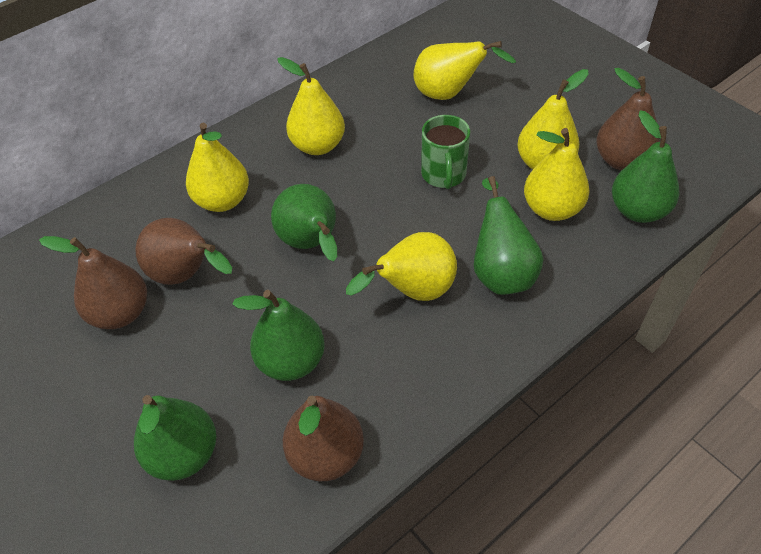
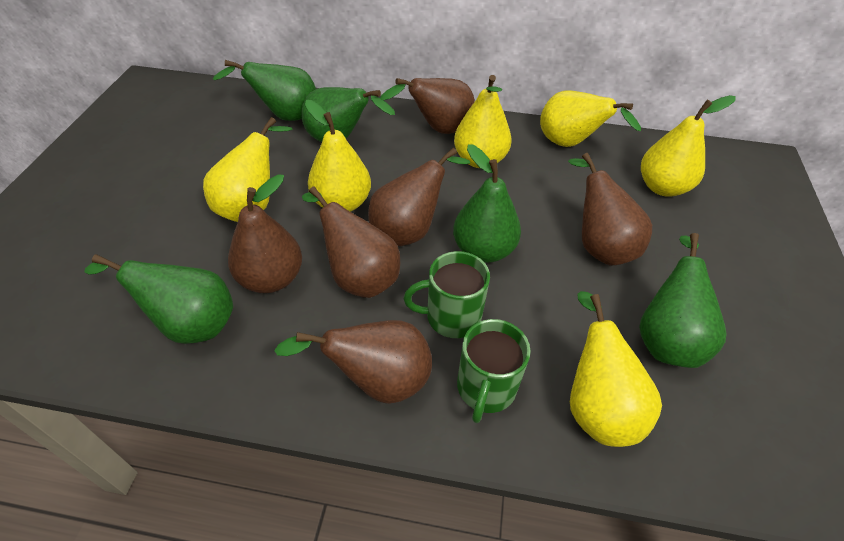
brown pear: 4 -> 6
green mug: 1 -> 2

